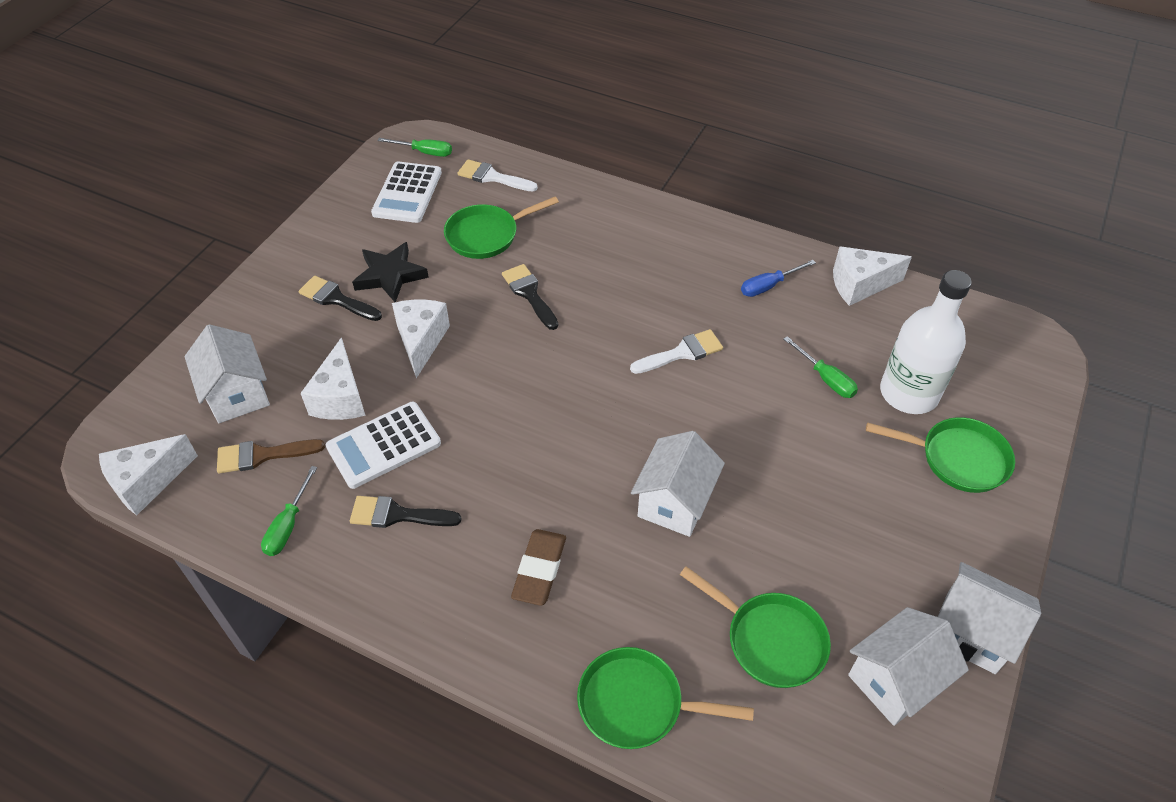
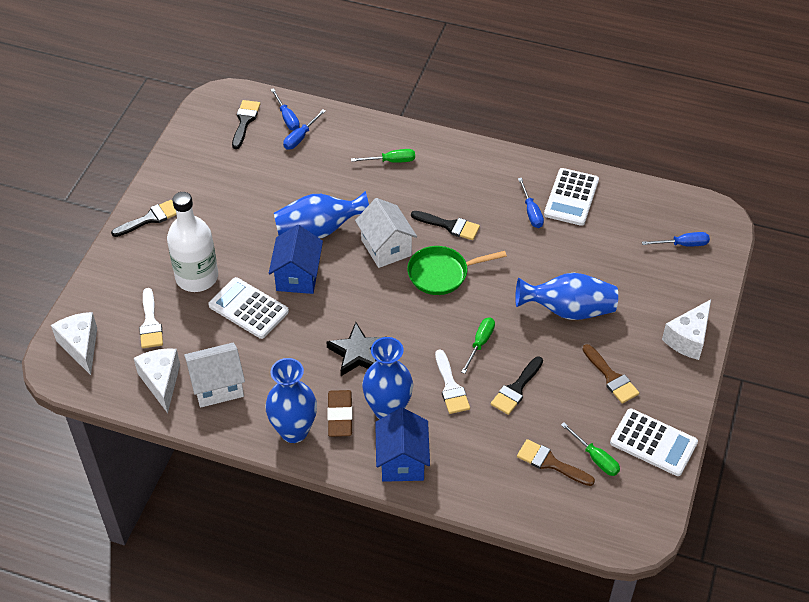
black brush: 3 -> 4
blue house: 0 -> 2
blue screwdriver: 1 -> 4
blue vase: 0 -> 4
brown brush: 1 -> 2
green pan: 4 -> 1
white calculator: 2 -> 3
white cheese: 4 -> 3
white house: 4 -> 2

